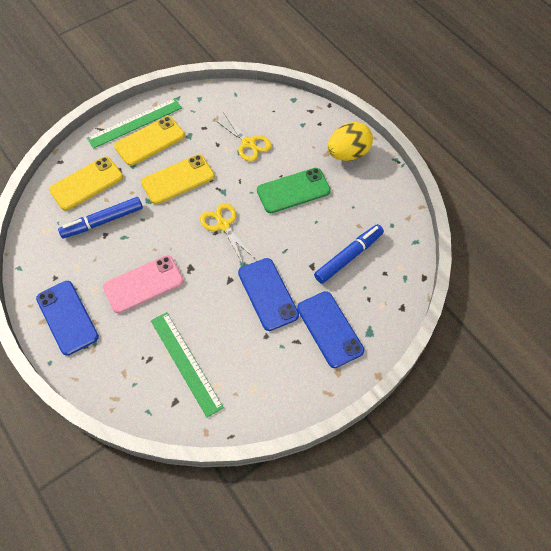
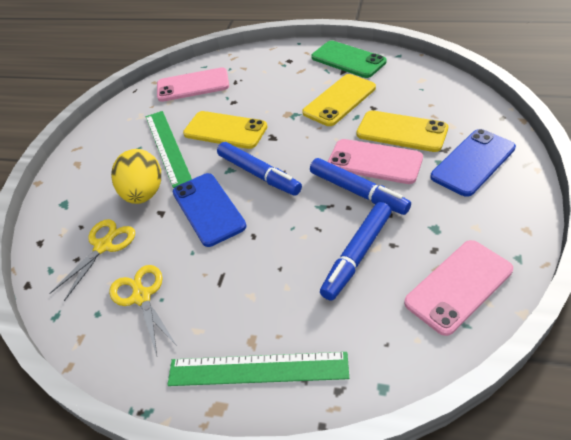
blue marker: 2 -> 3
blue phone: 3 -> 2
pink phone: 1 -> 3

